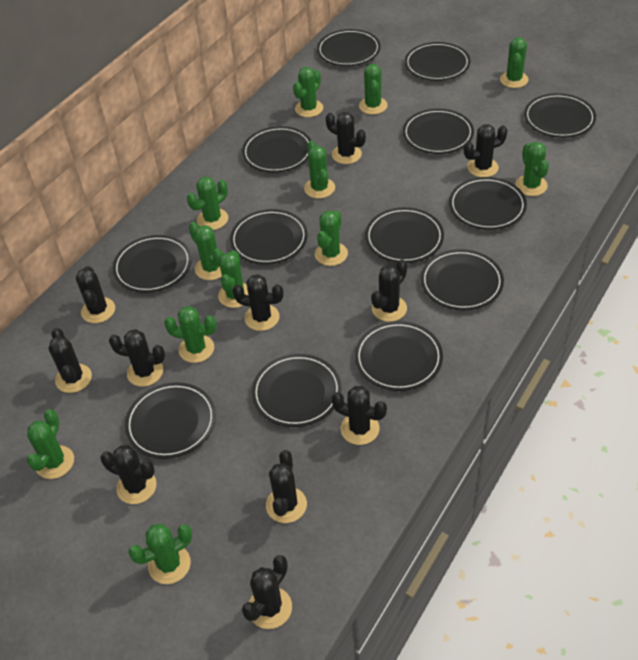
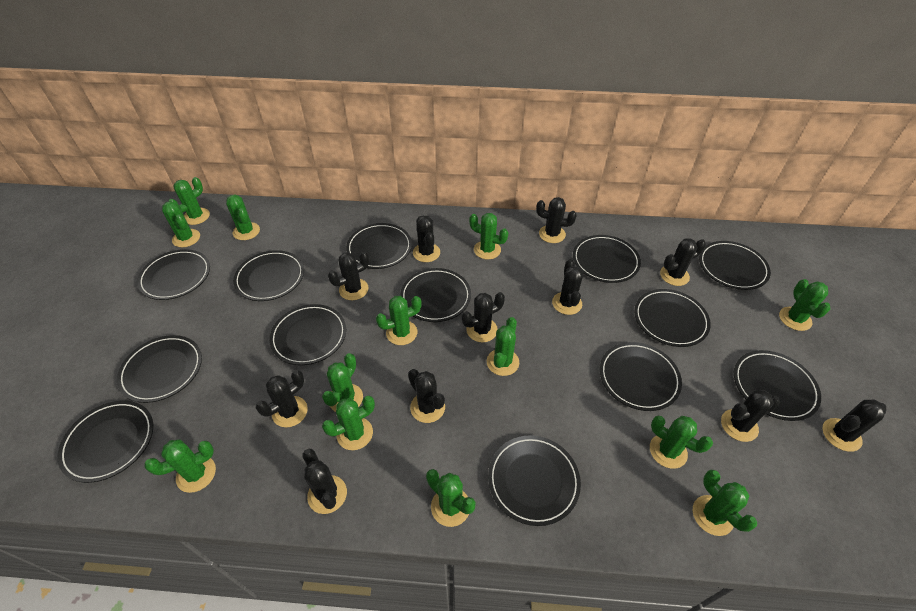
green cactus: 12 -> 13

